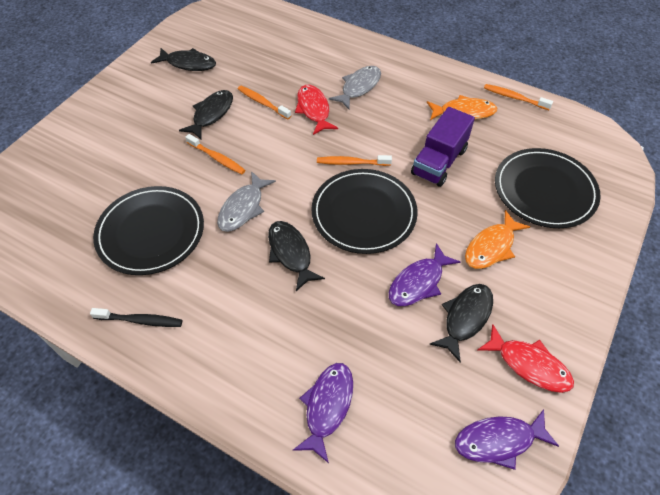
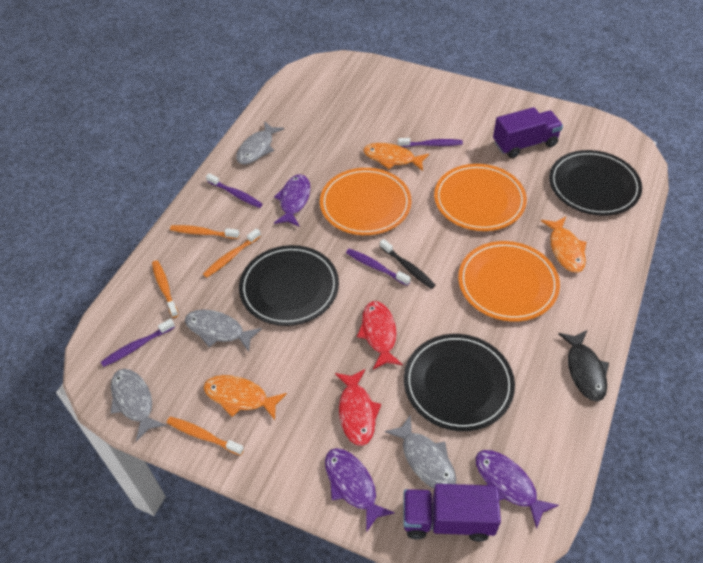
black fish: 4 -> 1
grey fish: 2 -> 4
orange fish: 2 -> 3
orange plate: 0 -> 3
purple toothbrush: 0 -> 4
purple truck: 1 -> 2

